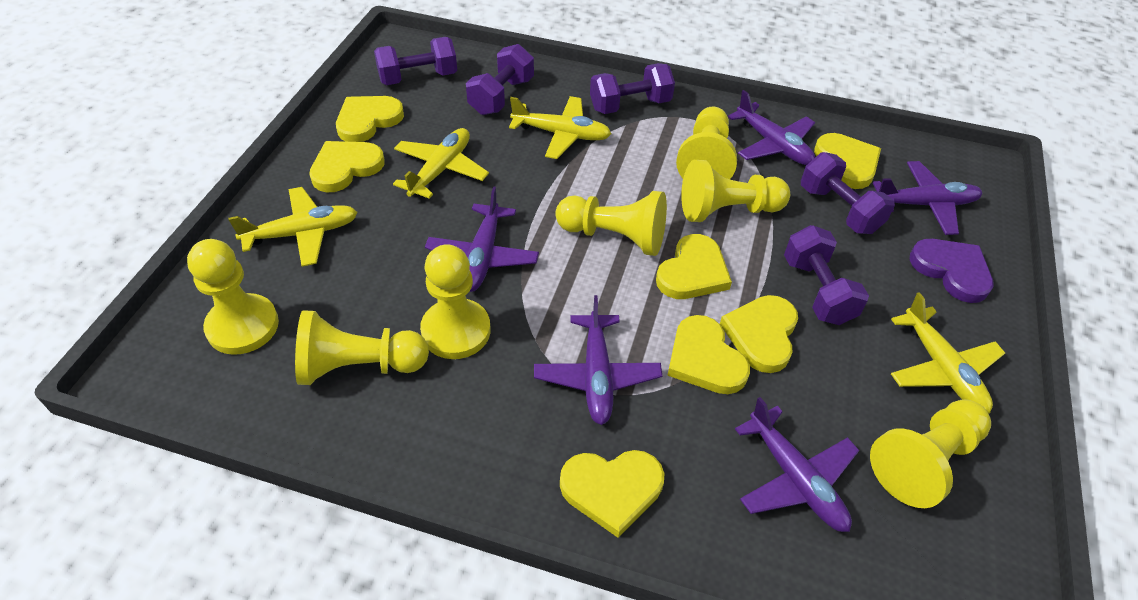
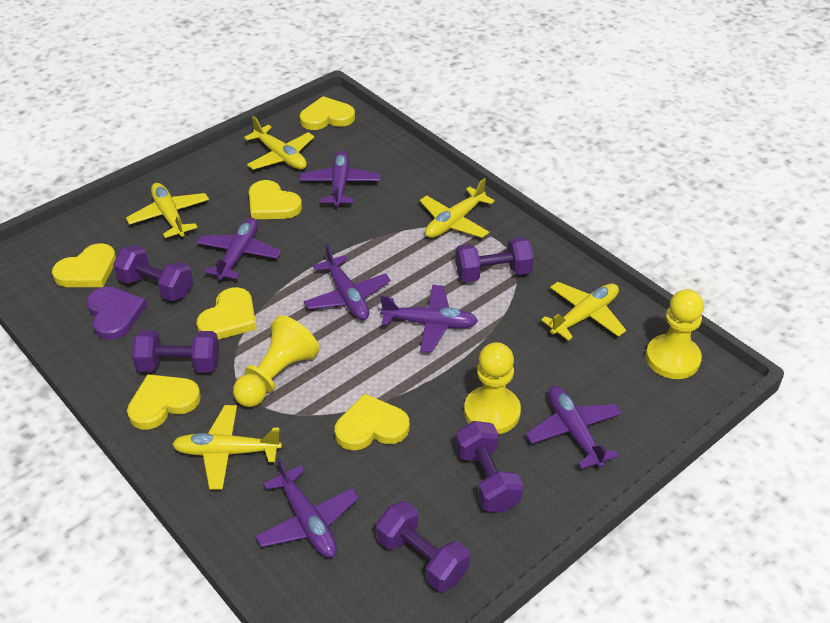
purple plane: 5 -> 6
yellow heart: 7 -> 6
yellow pawn: 7 -> 3
yellow plane: 4 -> 5

